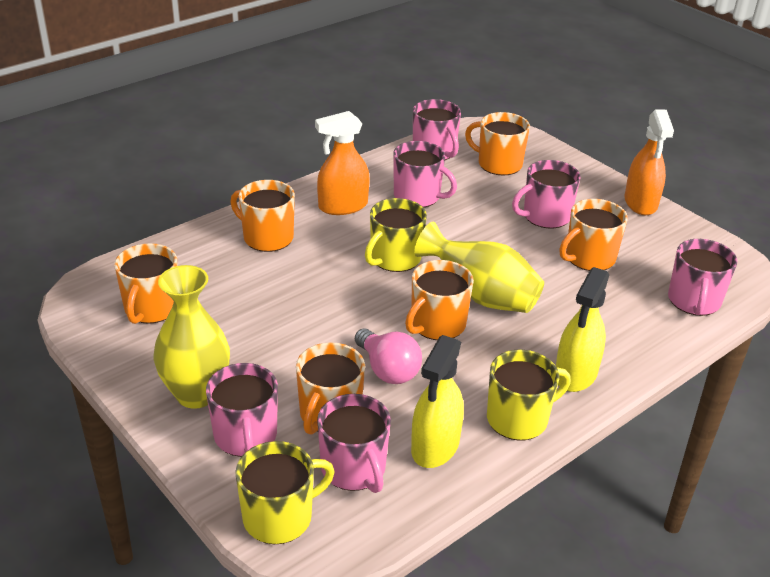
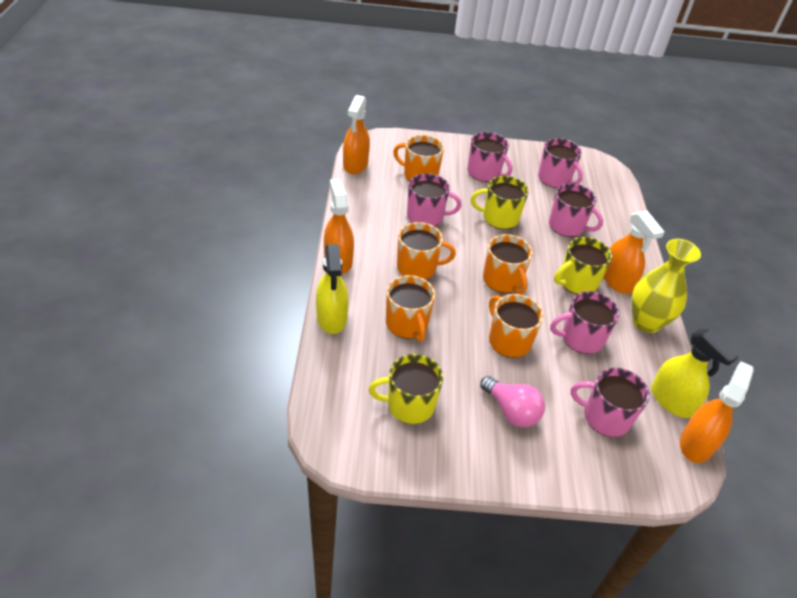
orange mug: 6 -> 5
orange spray bottle: 2 -> 4
yellow vase: 2 -> 1

